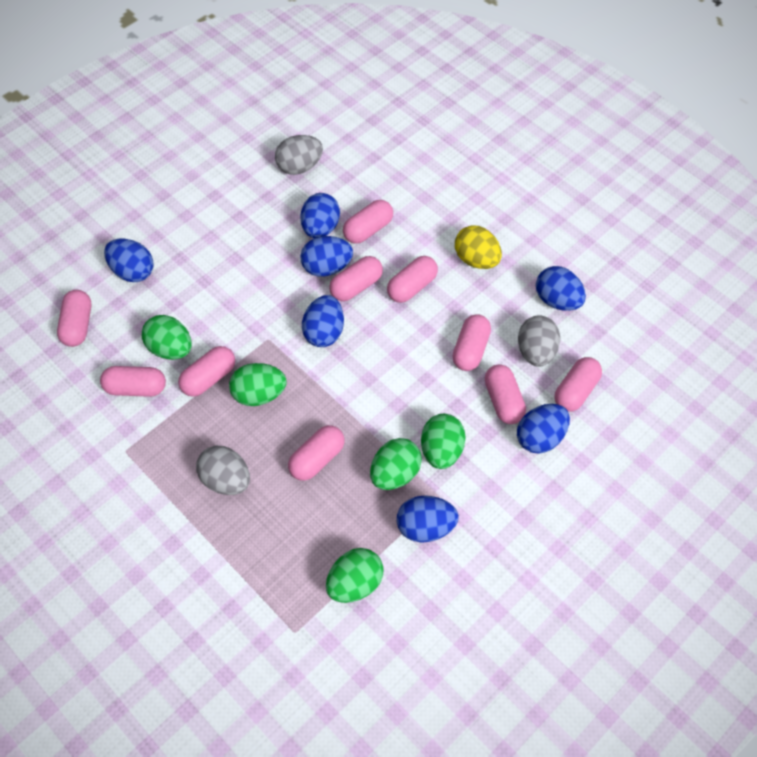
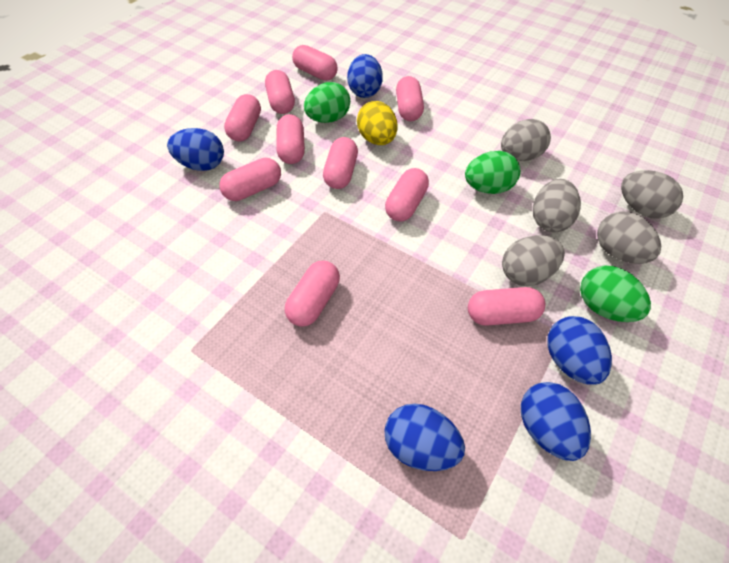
blue egg: 7 -> 5
green egg: 5 -> 3
grey egg: 3 -> 5

